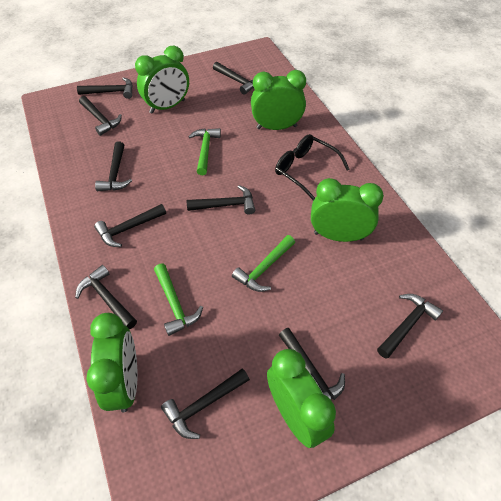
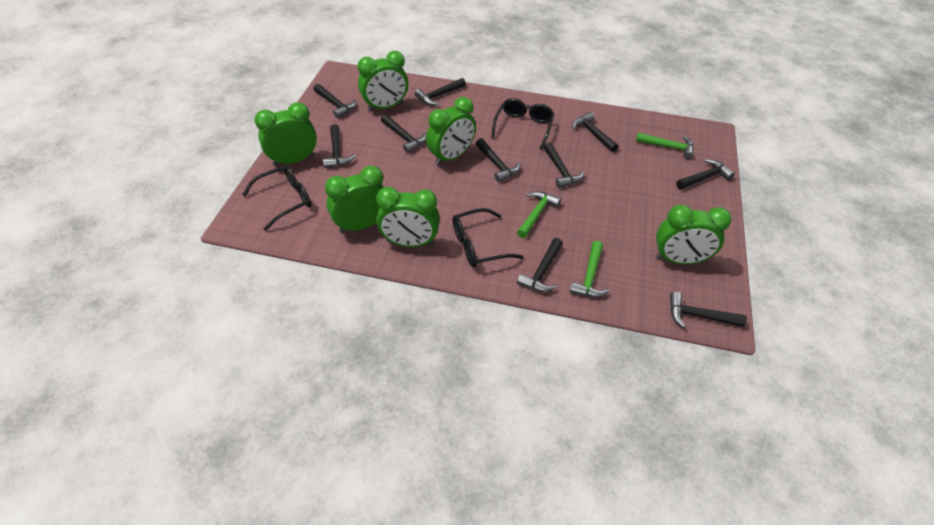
black glasses: 1 -> 3
green clock: 5 -> 6

